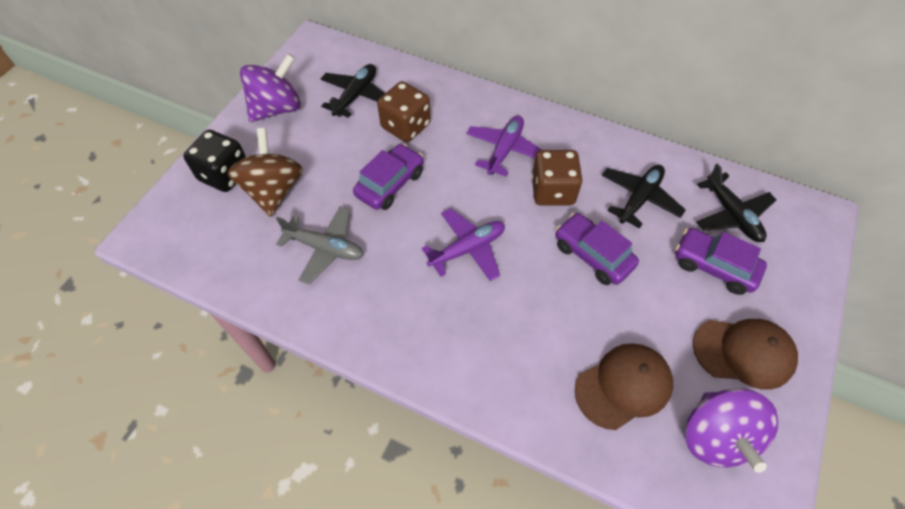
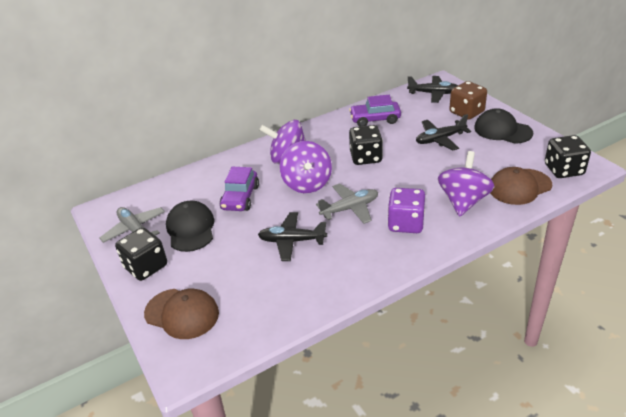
black cap: 0 -> 2
black dice: 1 -> 3
brown dice: 2 -> 1
brown spinning top: 1 -> 0
grey plane: 1 -> 2
purple car: 3 -> 2
purple dice: 0 -> 1
purple plane: 2 -> 0
purple spinning top: 2 -> 3

